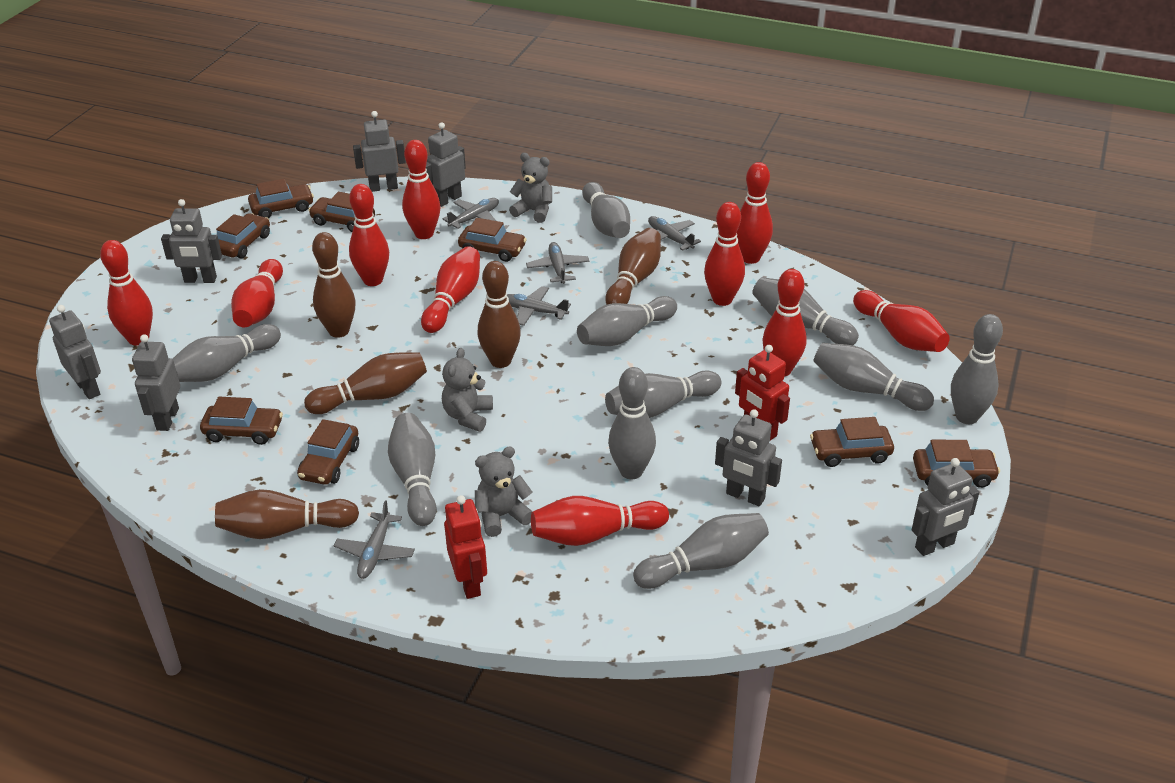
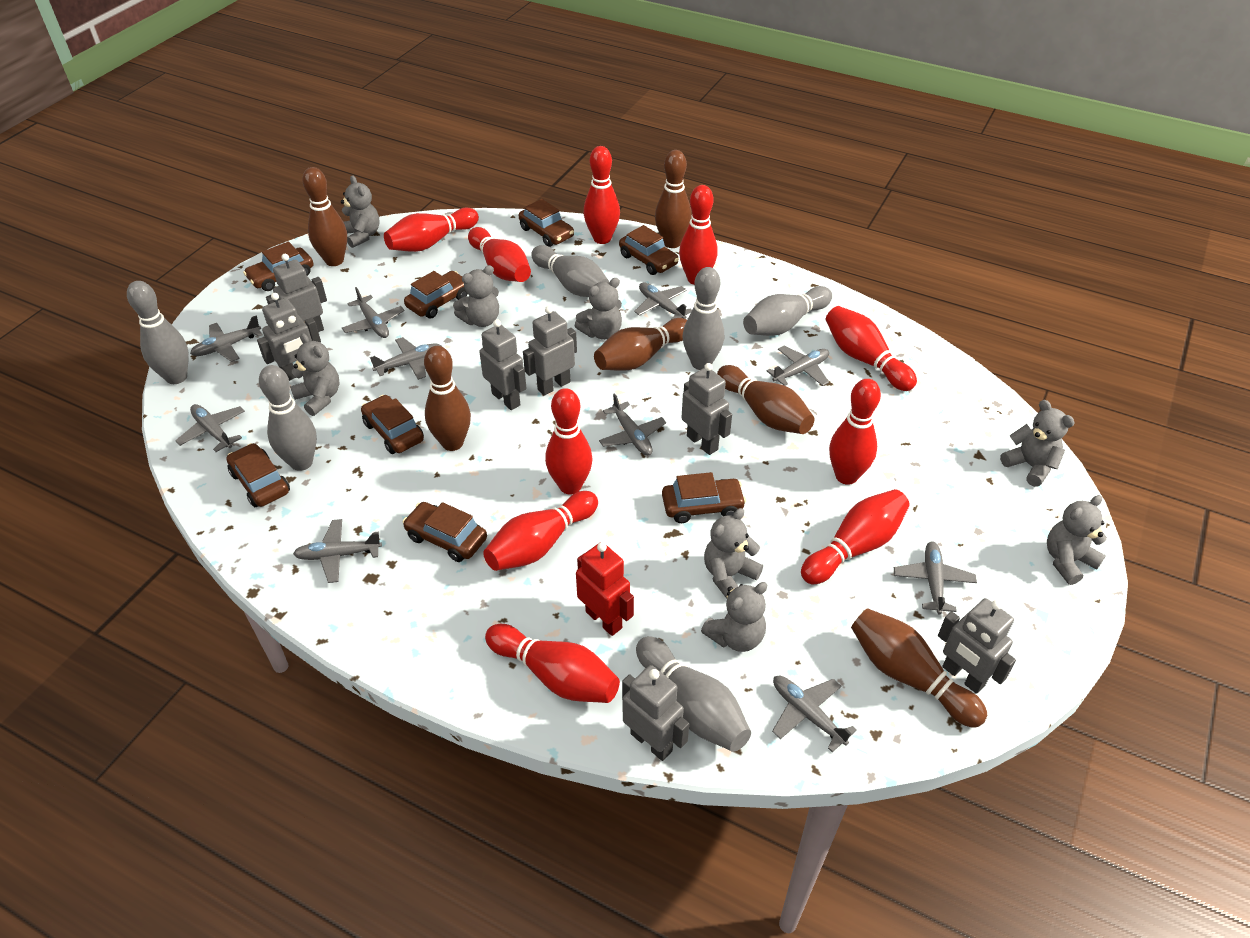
brown bowling pin: 5 -> 6
grey bowling pin: 10 -> 6
grey plane: 5 -> 10
grey teddy bear: 3 -> 8
red robot: 2 -> 1

